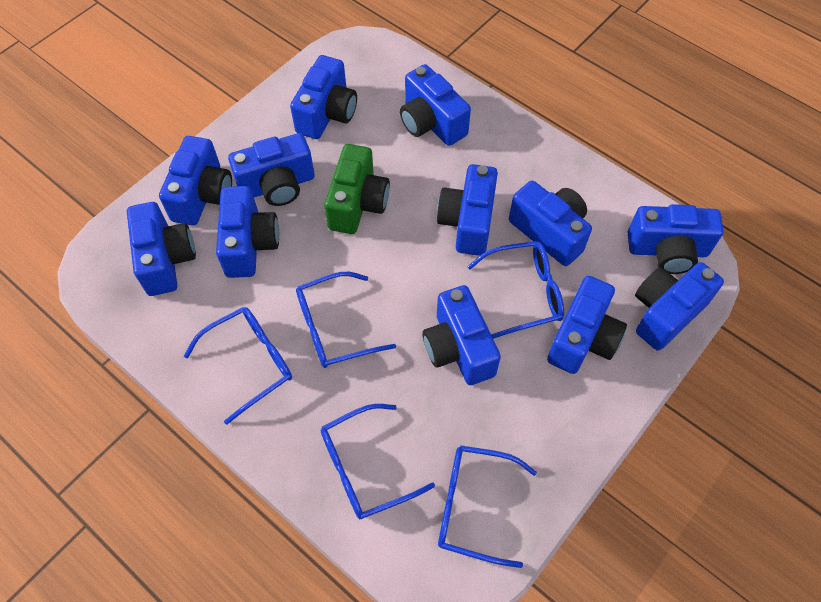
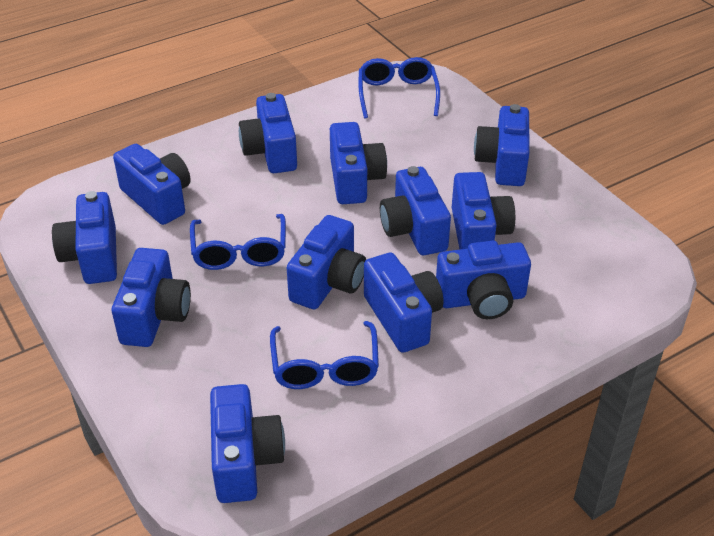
blue glasses: 5 -> 3
green camera: 1 -> 0

